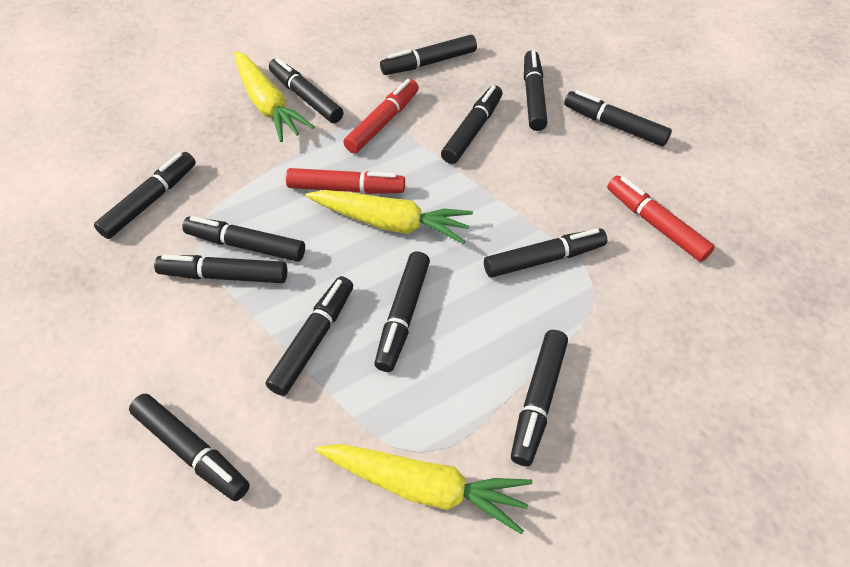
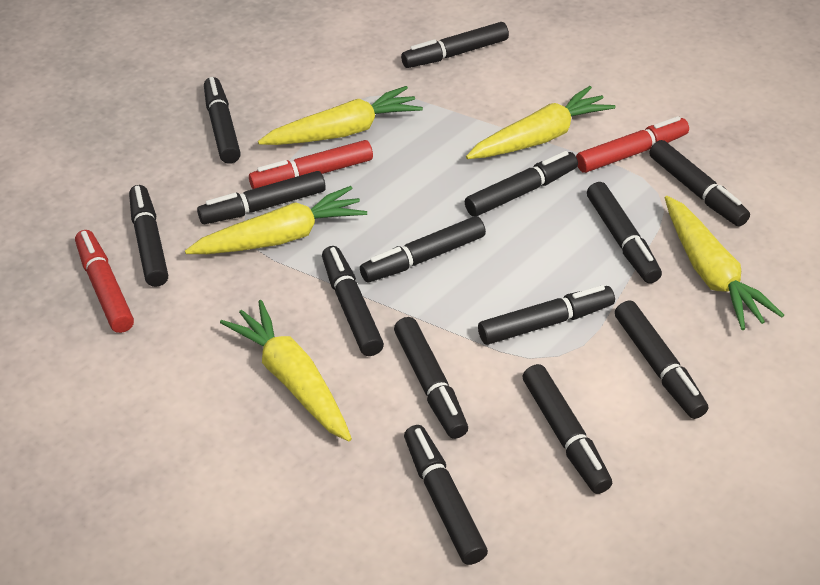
black marker: 13 -> 14
yellow carrot: 3 -> 5

